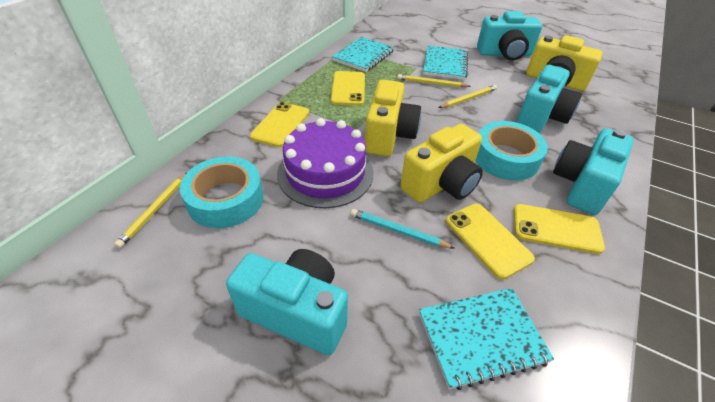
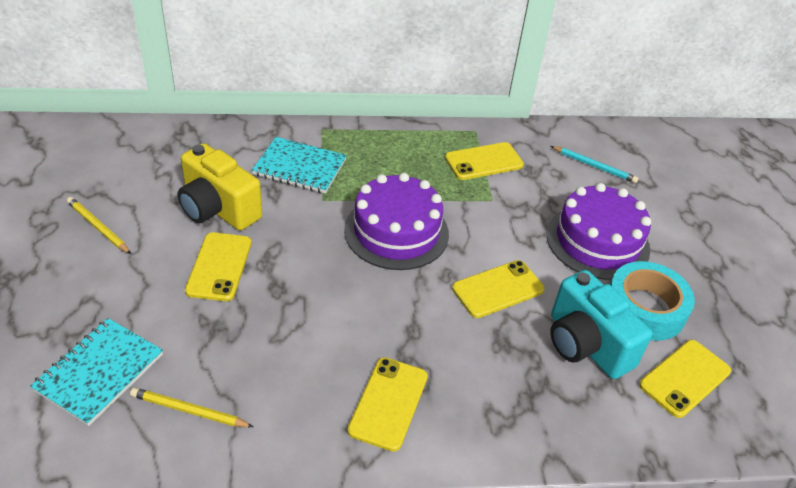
purple cake: 1 -> 2
turquoise camera: 4 -> 1
turquoise notebook: 3 -> 2
turquoise tape: 2 -> 1
yellow camera: 3 -> 1
yellow pencil: 3 -> 2
yellow phone: 4 -> 5

